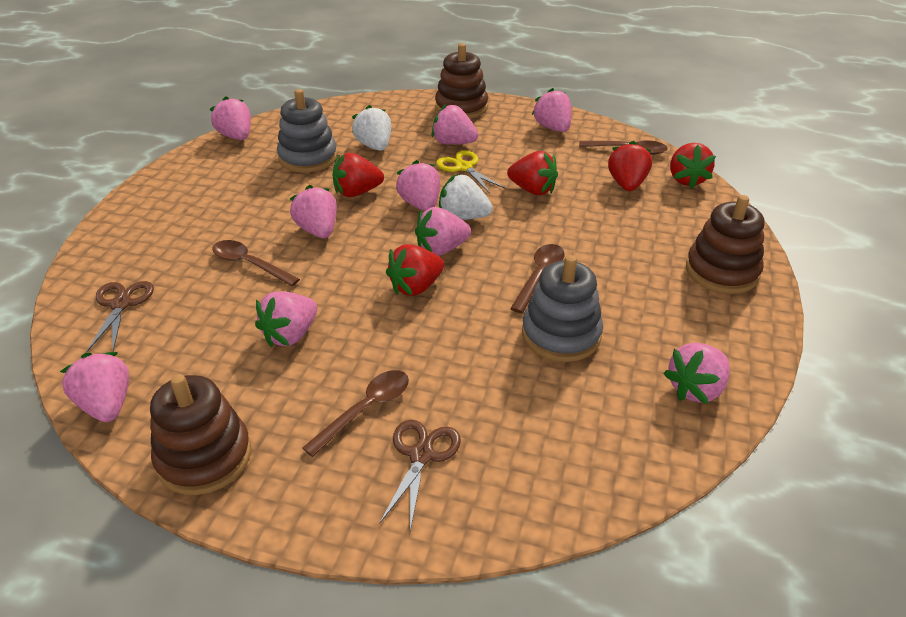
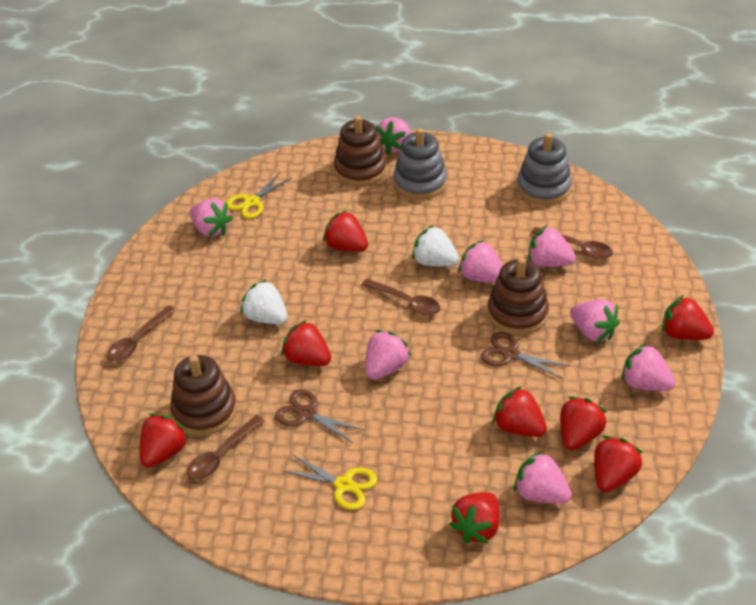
pink strawberry: 9 -> 8
red strawberry: 5 -> 8
yellow scissors: 1 -> 2

